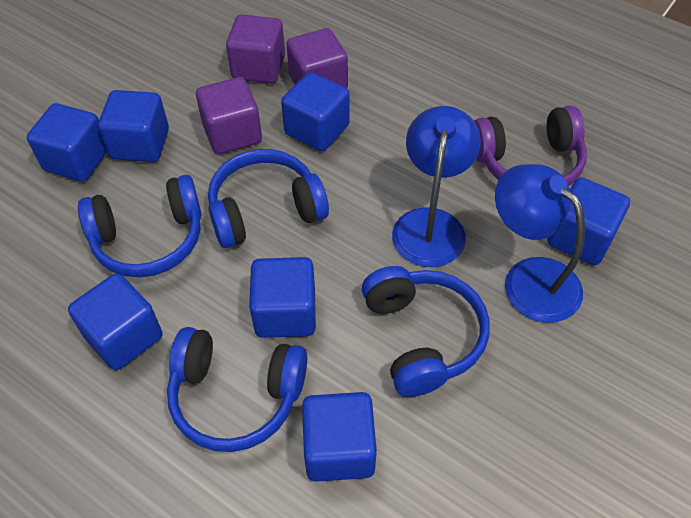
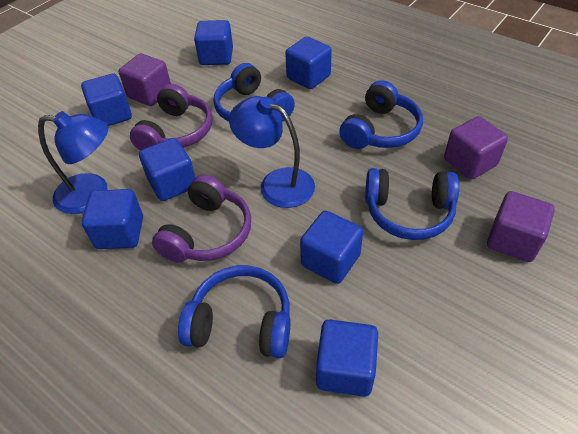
purple headphones: 1 -> 2

